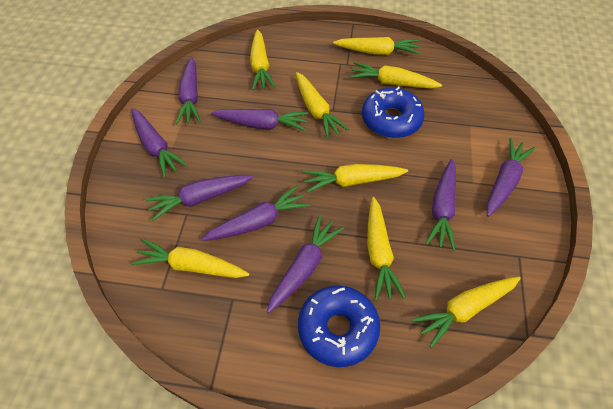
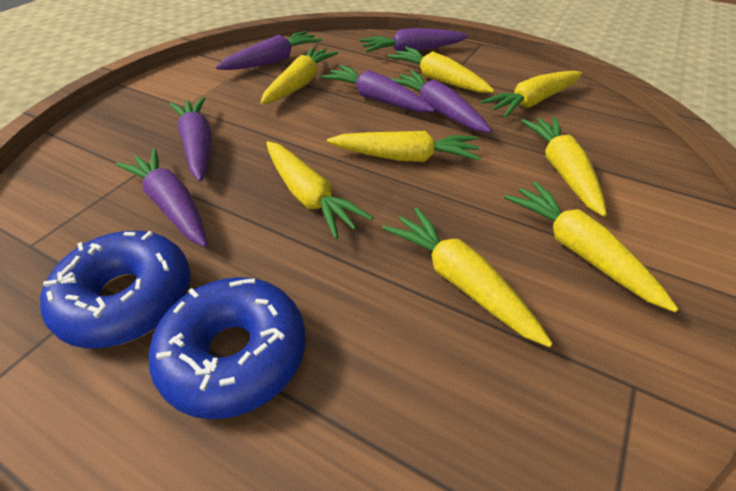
purple carrot: 8 -> 6

